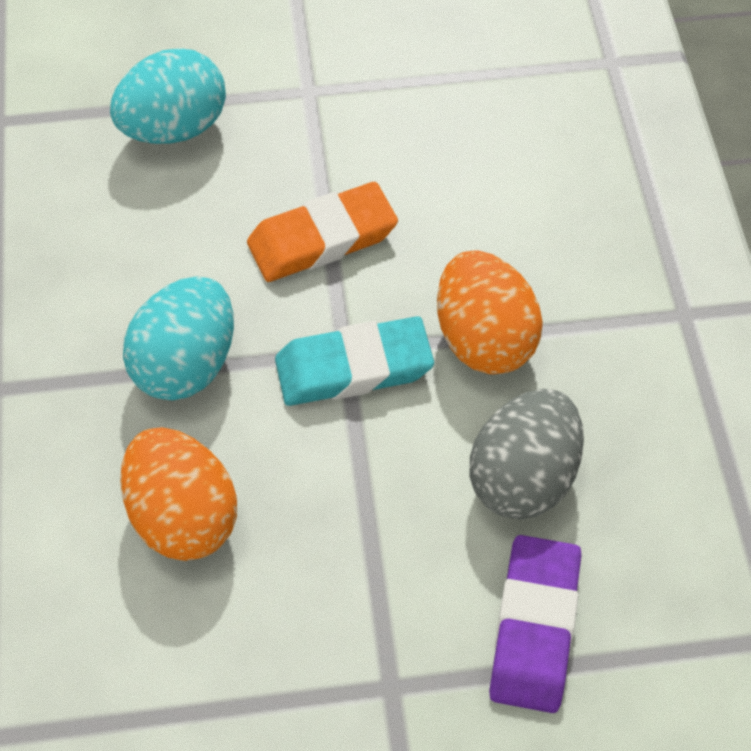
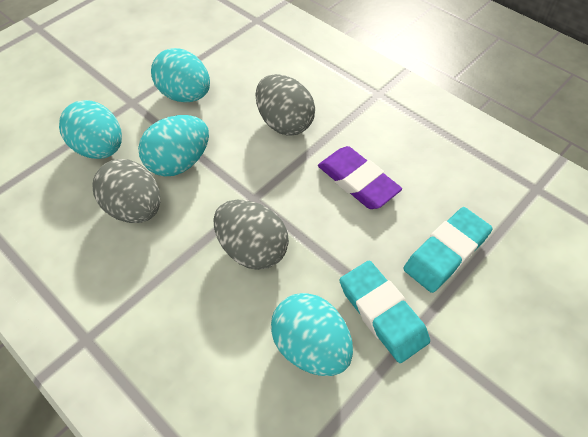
grey egg: 1 -> 3
orange egg: 2 -> 0
orange eraser: 1 -> 0
turquoise egg: 2 -> 4
turquoise eraser: 1 -> 2

